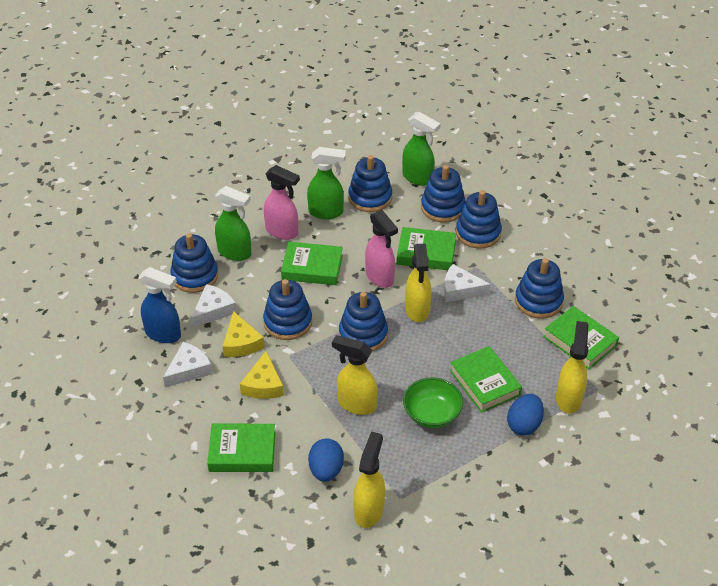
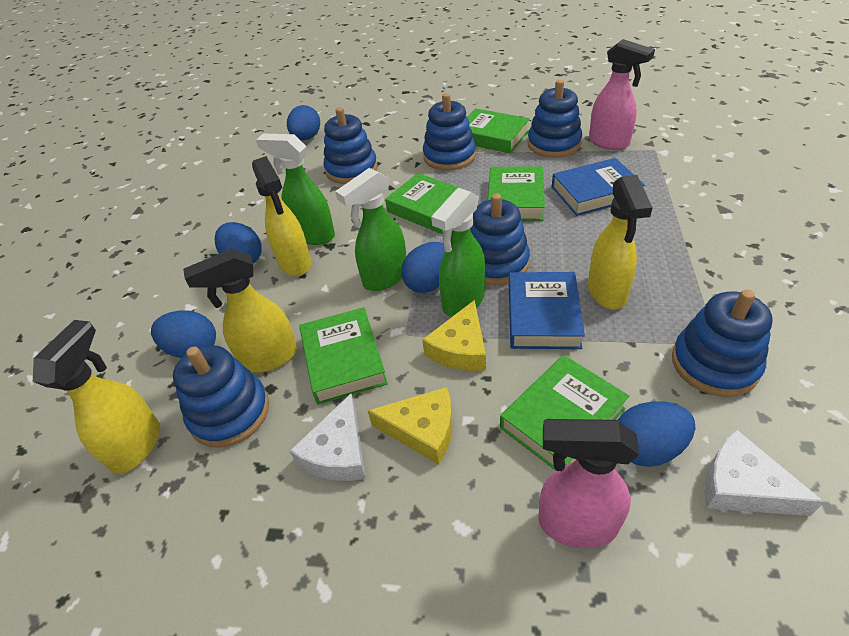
blue book: 0 -> 2
blue egg: 2 -> 5
blue spray bottle: 1 -> 0
blue stacking toy: 7 -> 6
green bowl: 1 -> 0
white cheese: 3 -> 2

